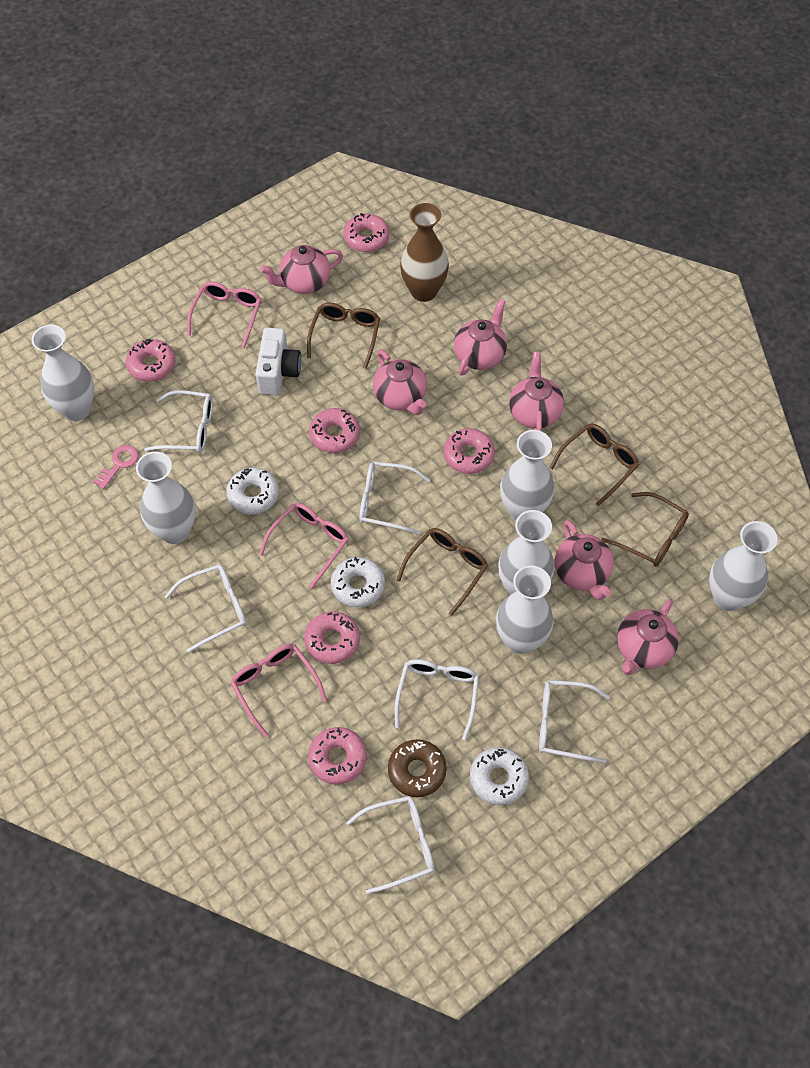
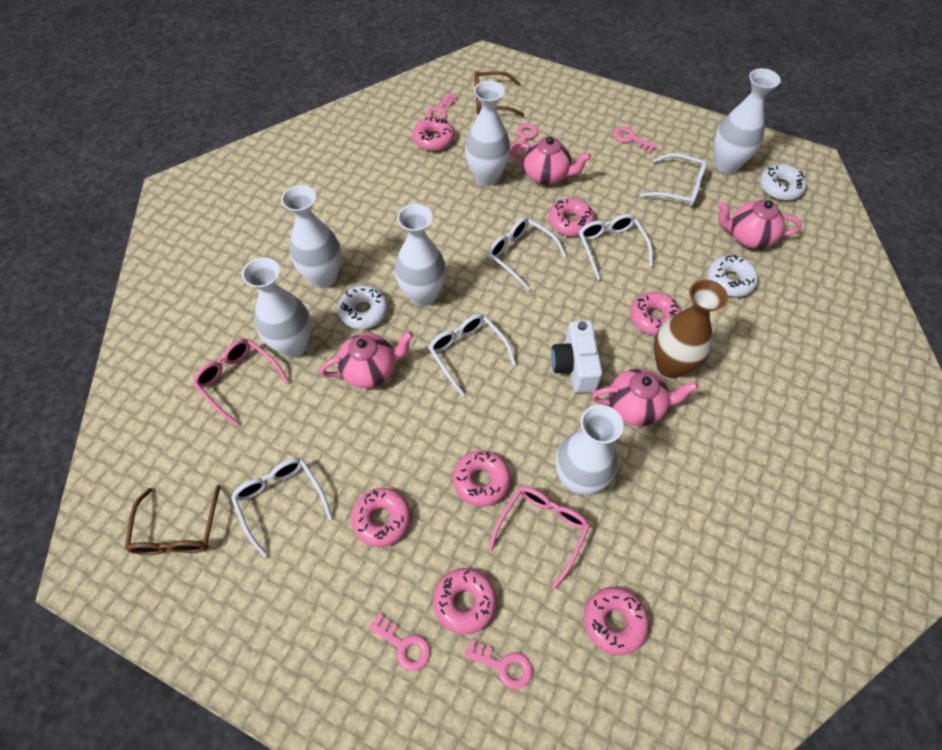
brown donut: 1 -> 0
brown glasses: 4 -> 2
pink donut: 6 -> 7
pink glasses: 3 -> 2
pink key: 1 -> 5
pink teapot: 6 -> 4
white glasses: 6 -> 5

